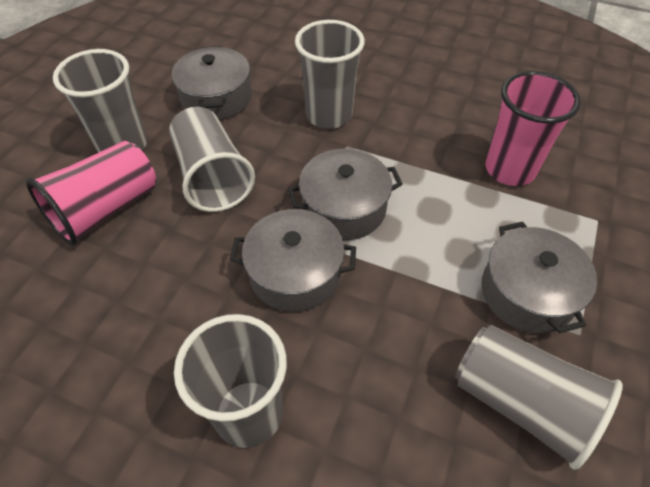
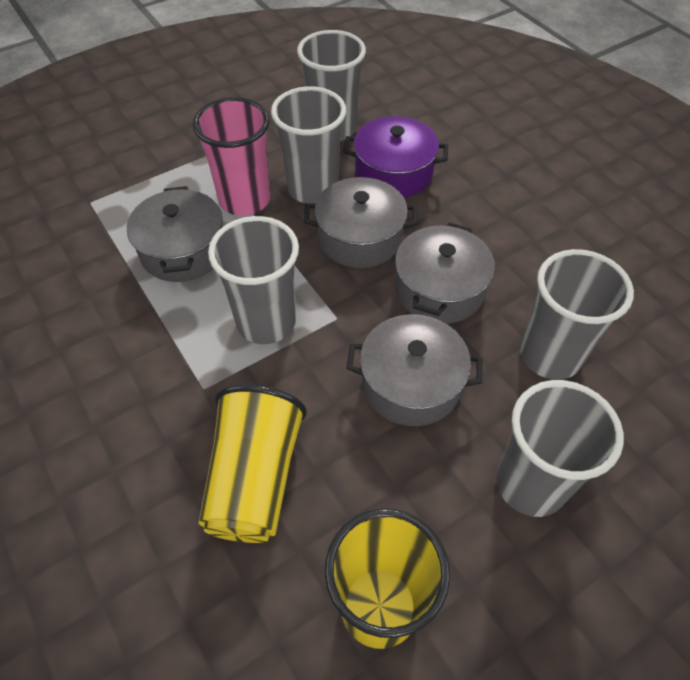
pink cup: 2 -> 1
purple pot: 0 -> 1
yellow cup: 0 -> 2

